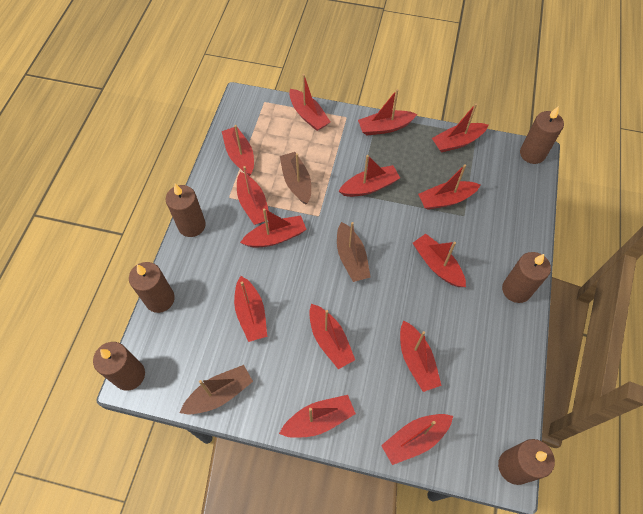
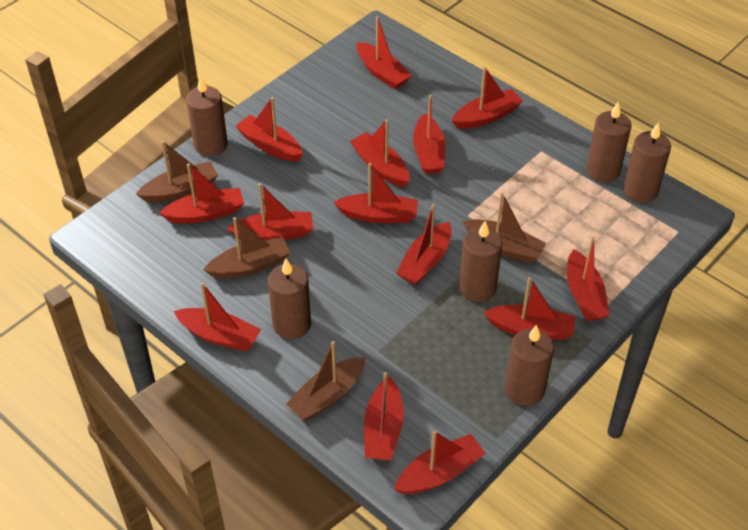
brown boat: 3 -> 4

